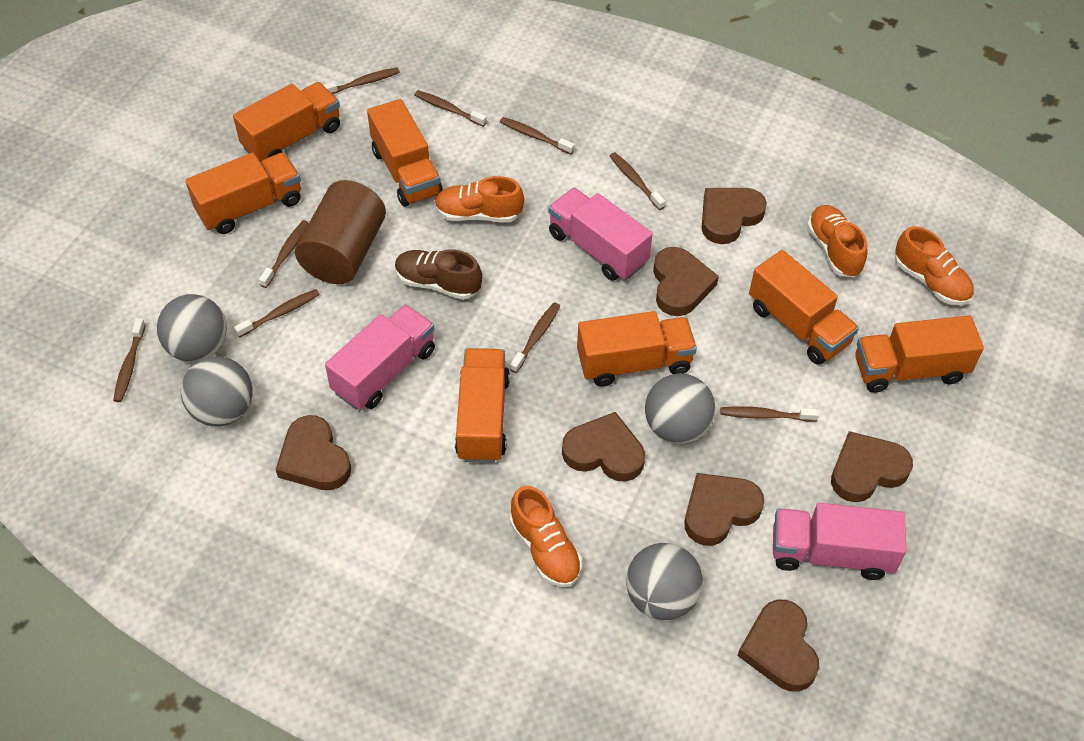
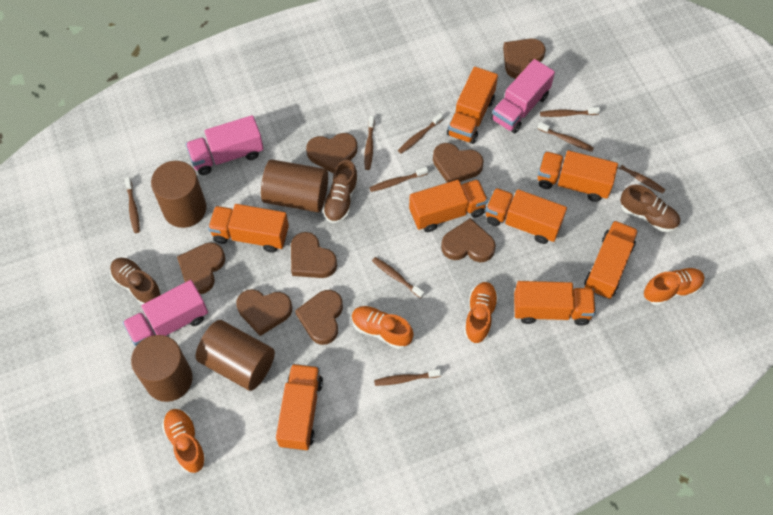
brown cylinder: 1 -> 4
brown heart: 7 -> 8
brown shoe: 1 -> 3
grey ball: 4 -> 0
orange truck: 7 -> 8

